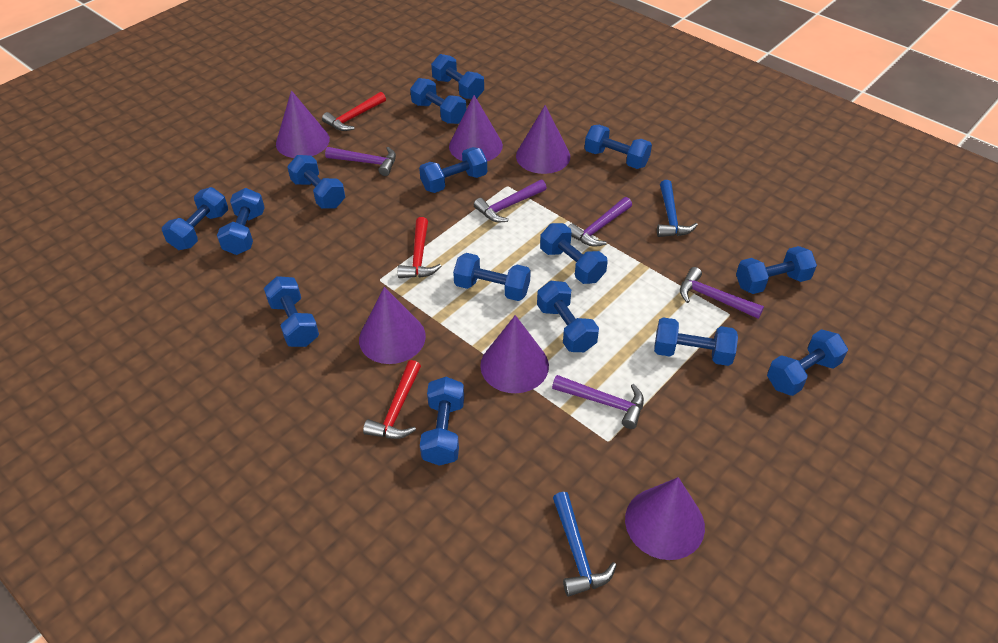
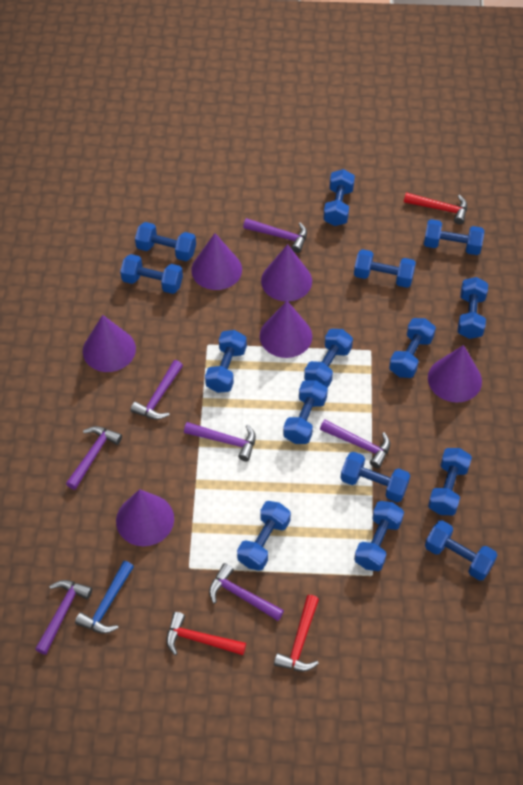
blue hammer: 2 -> 1
purple hammer: 5 -> 7

